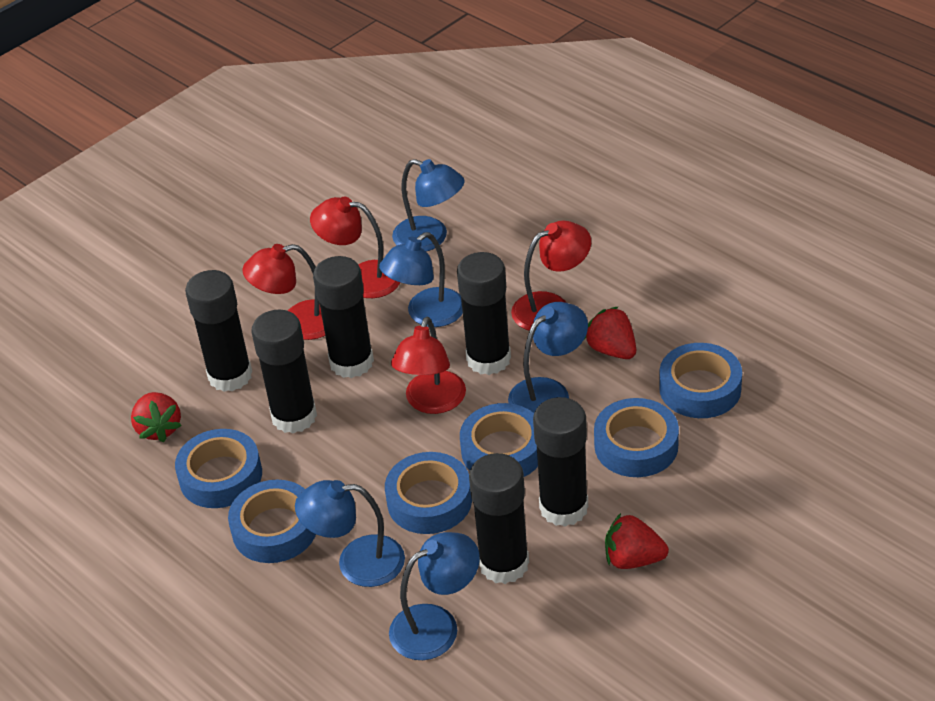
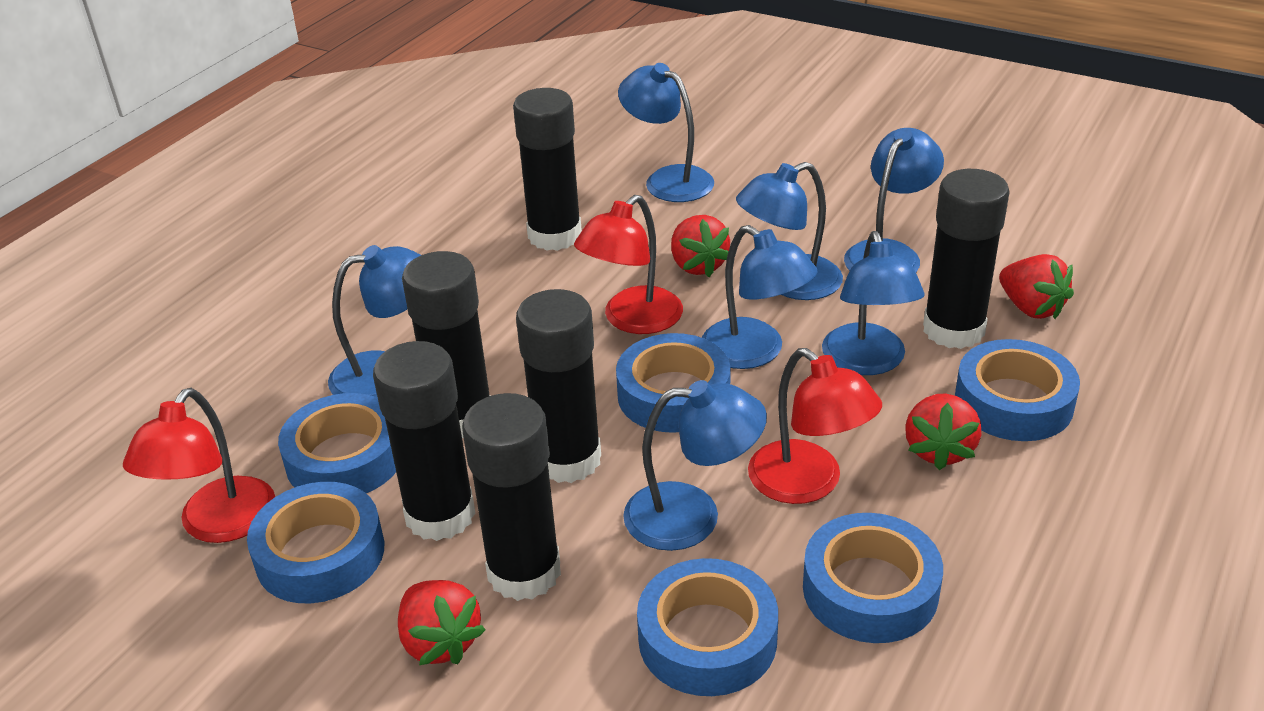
blue lamp: 5 -> 7
red lamp: 4 -> 3
red strawberry: 3 -> 4

